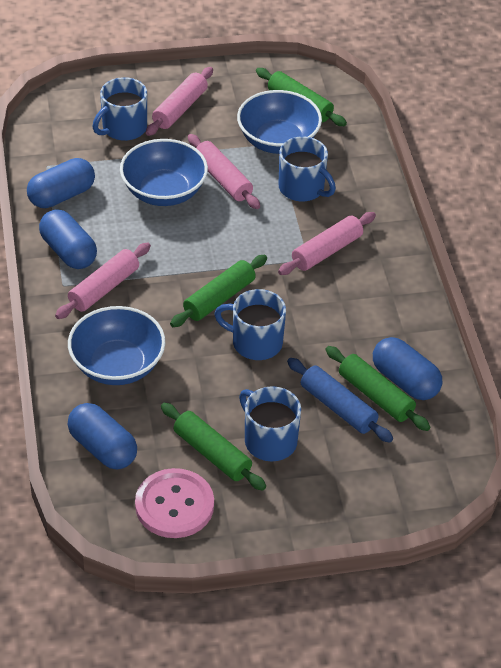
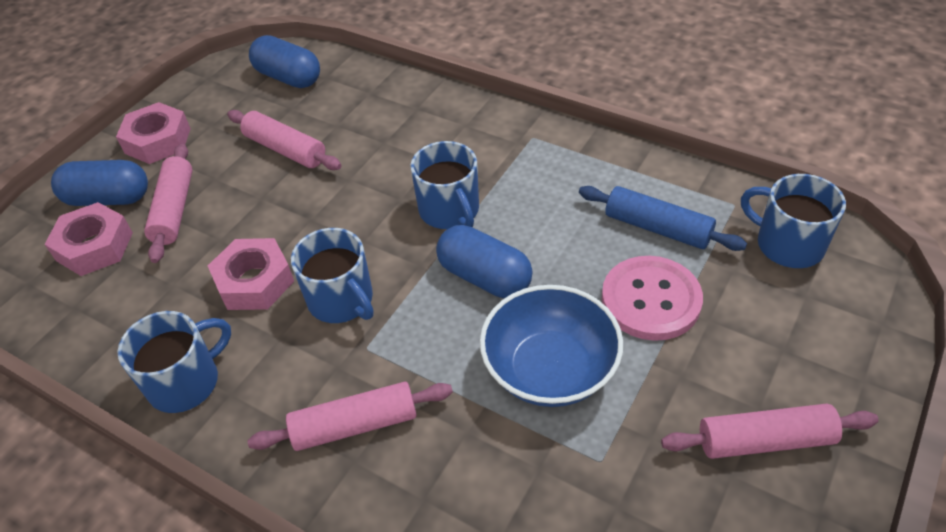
blue bowl: 3 -> 1
blue capsule: 4 -> 3
green rolling pin: 4 -> 0
pink nut: 0 -> 3

